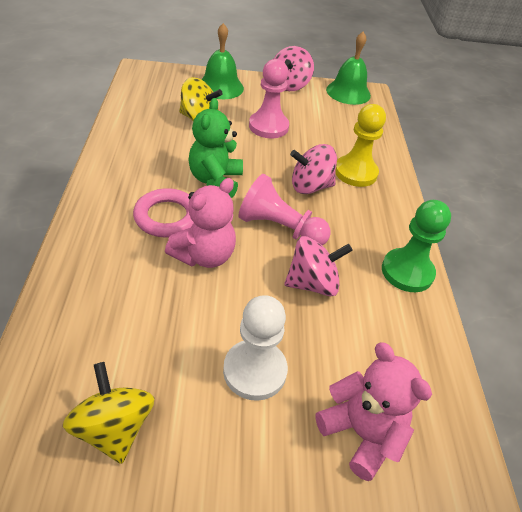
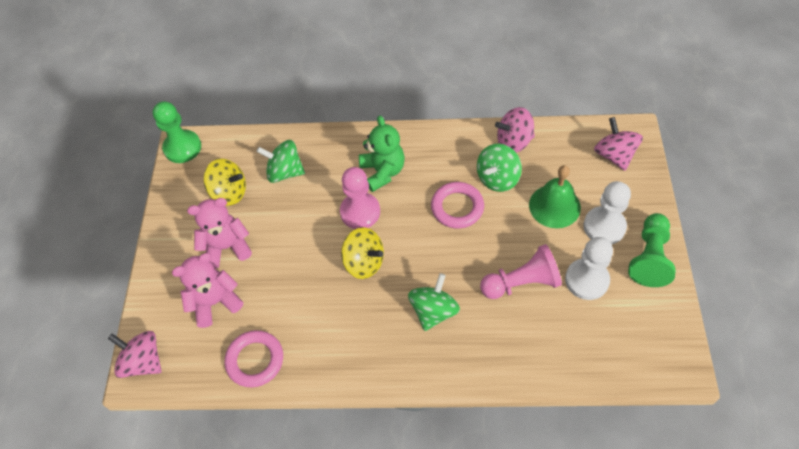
green bell: 2 -> 1
green pawn: 1 -> 2
green spinning top: 0 -> 3
pink ring: 1 -> 2
white pawn: 1 -> 2
yellow pawn: 1 -> 0

